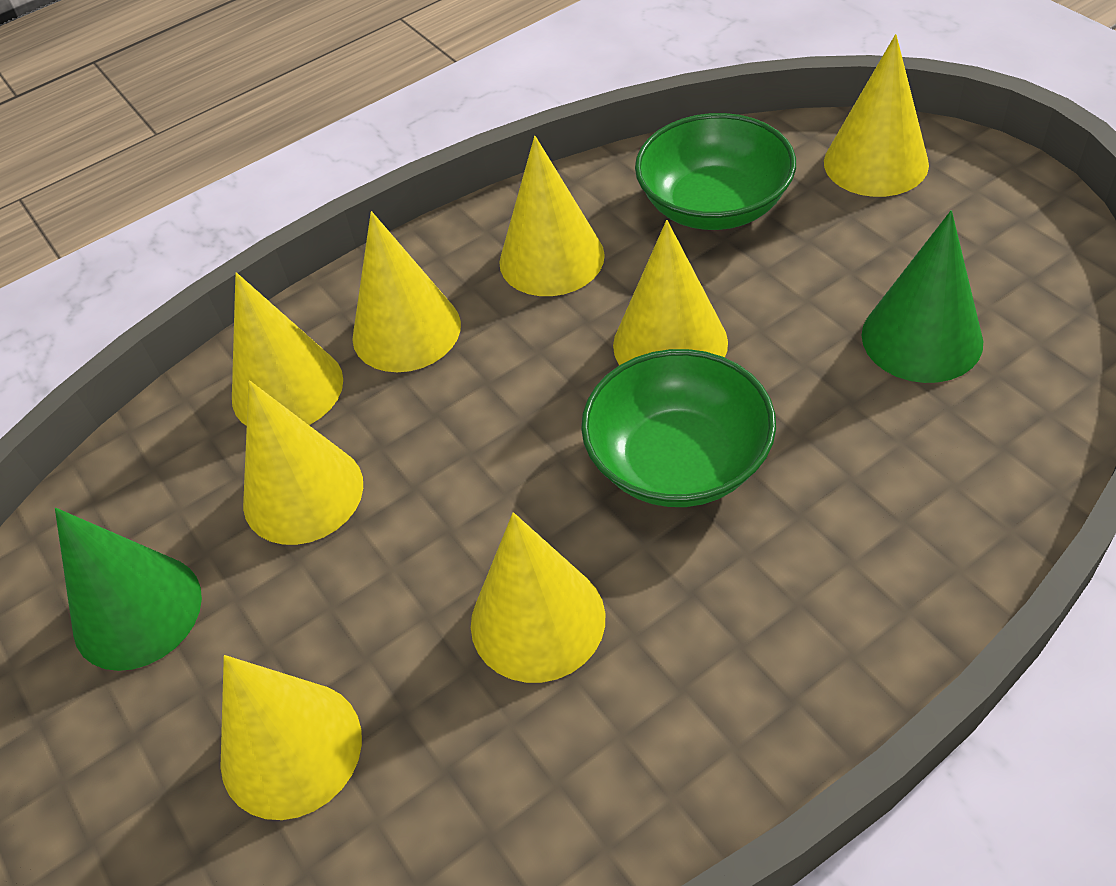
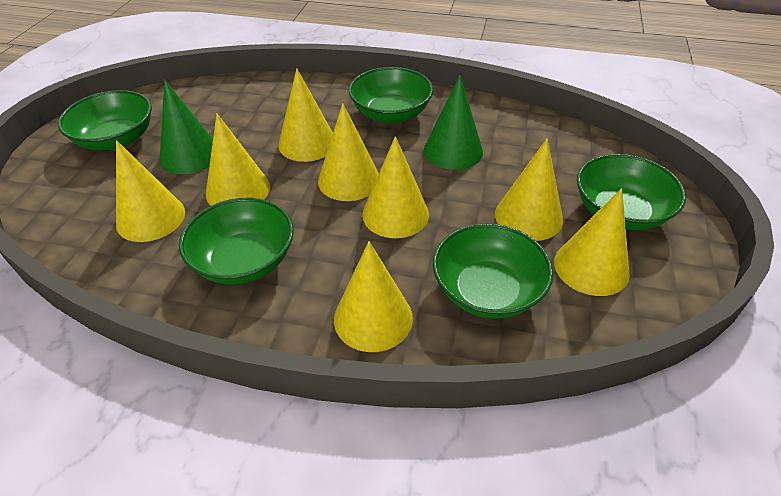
green bowl: 2 -> 5

